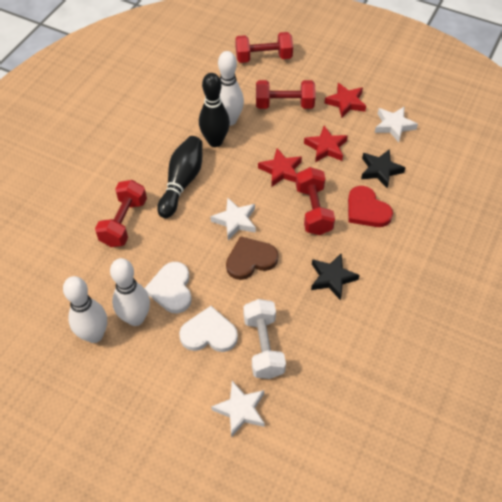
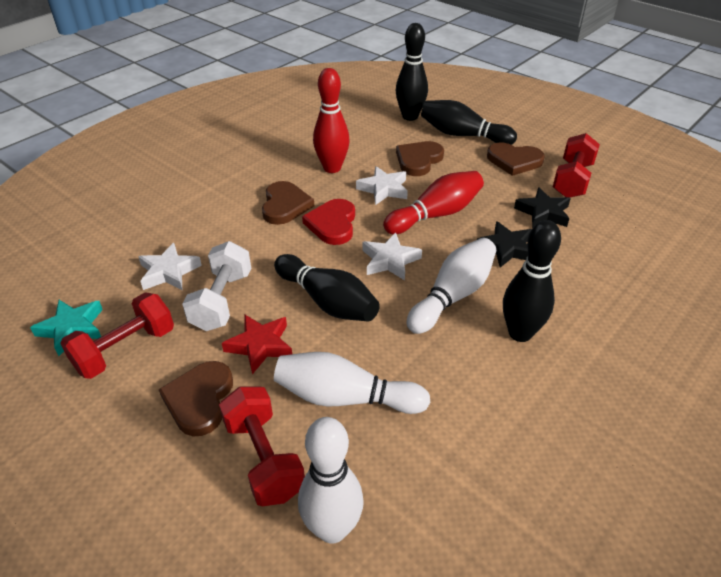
black bowling pin: 2 -> 4
brown heart: 1 -> 4
red bowling pin: 0 -> 2
red dumbbell: 4 -> 3
red star: 3 -> 1
turquoise star: 0 -> 1
white heart: 2 -> 0

